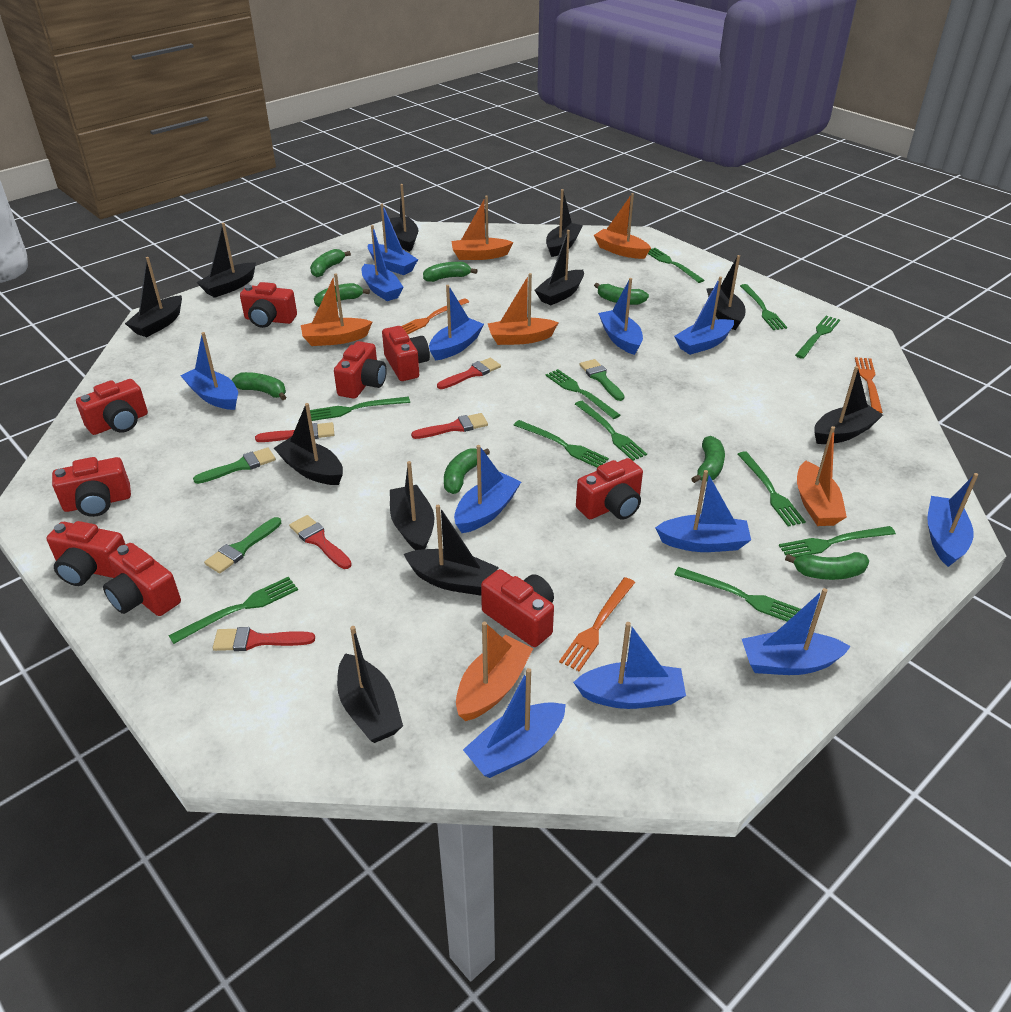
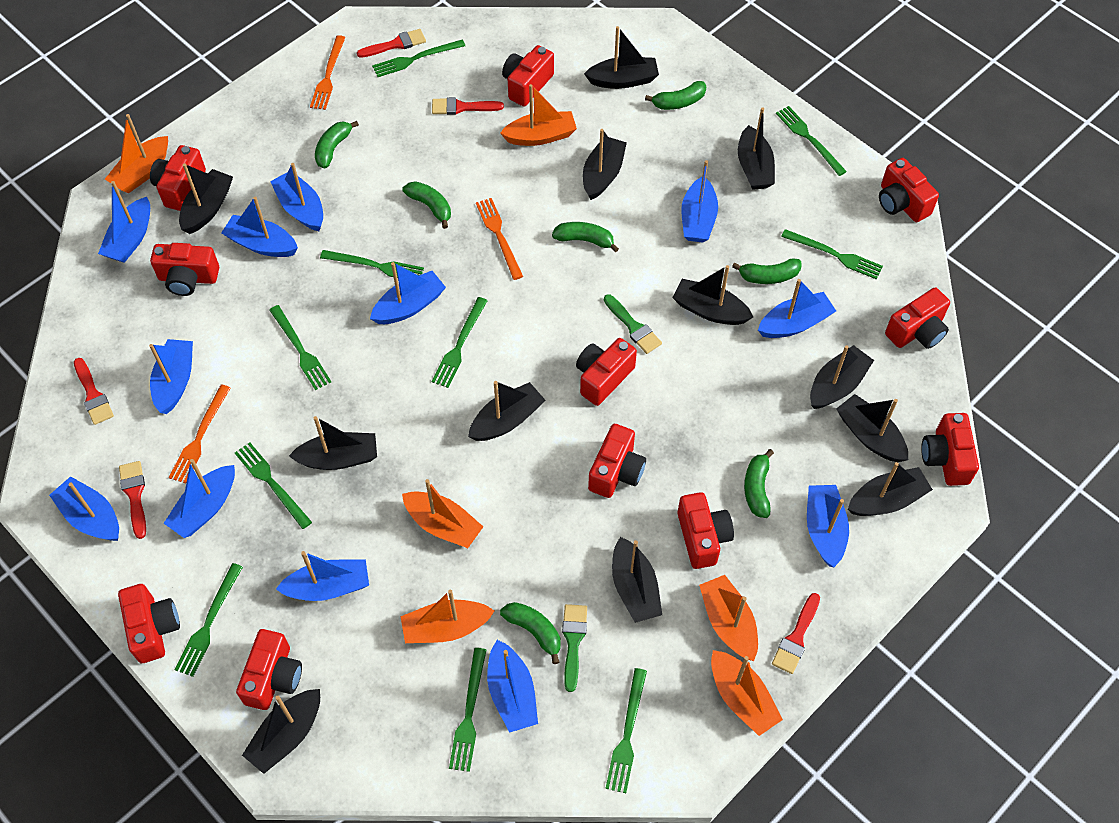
black boat: 11 -> 12
green banana: 8 -> 7
green brush: 3 -> 2
green fork: 11 -> 10
red camera: 9 -> 11

